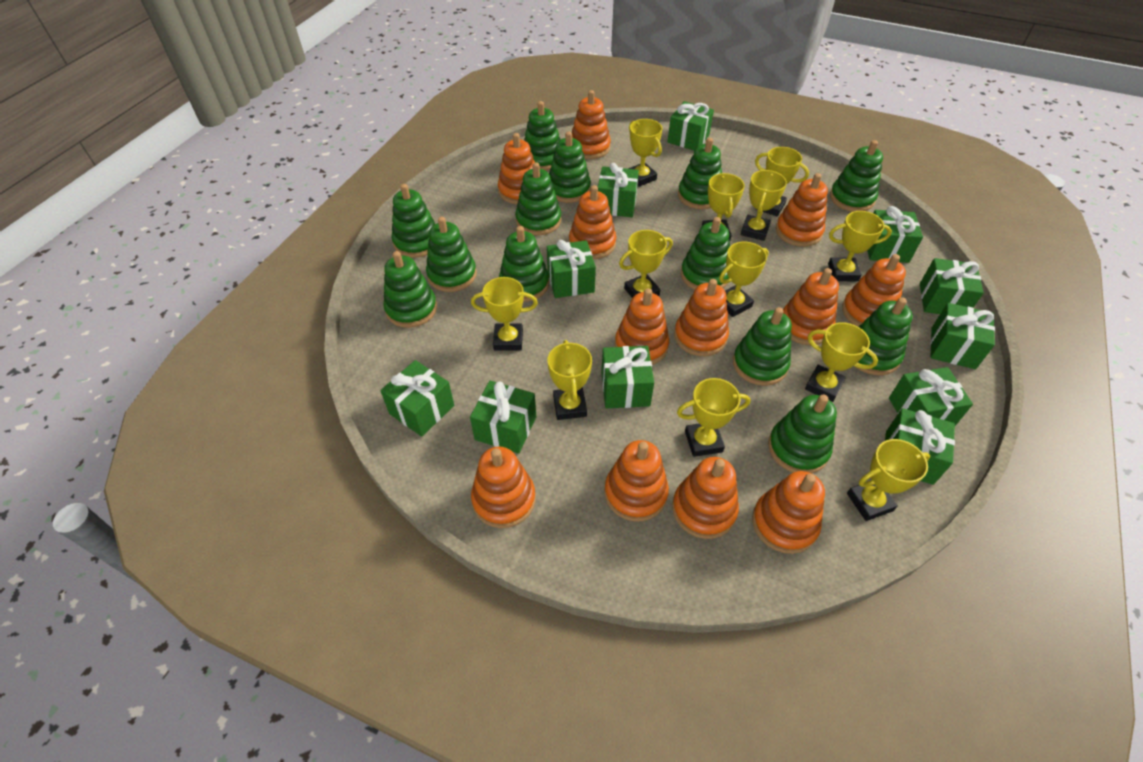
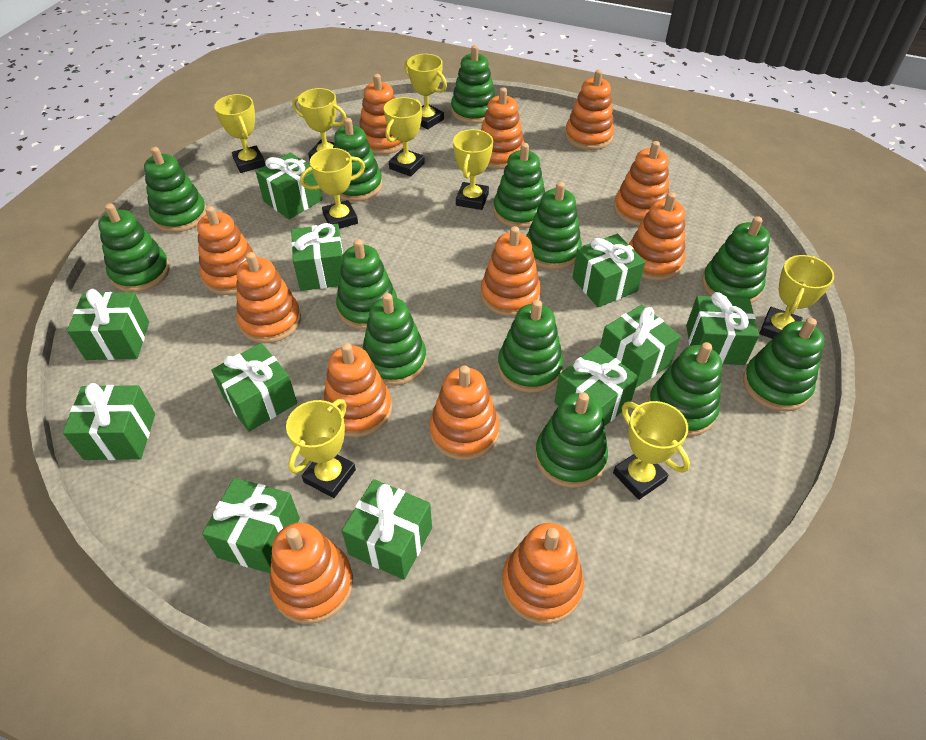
yellow trophy: 12 -> 9

